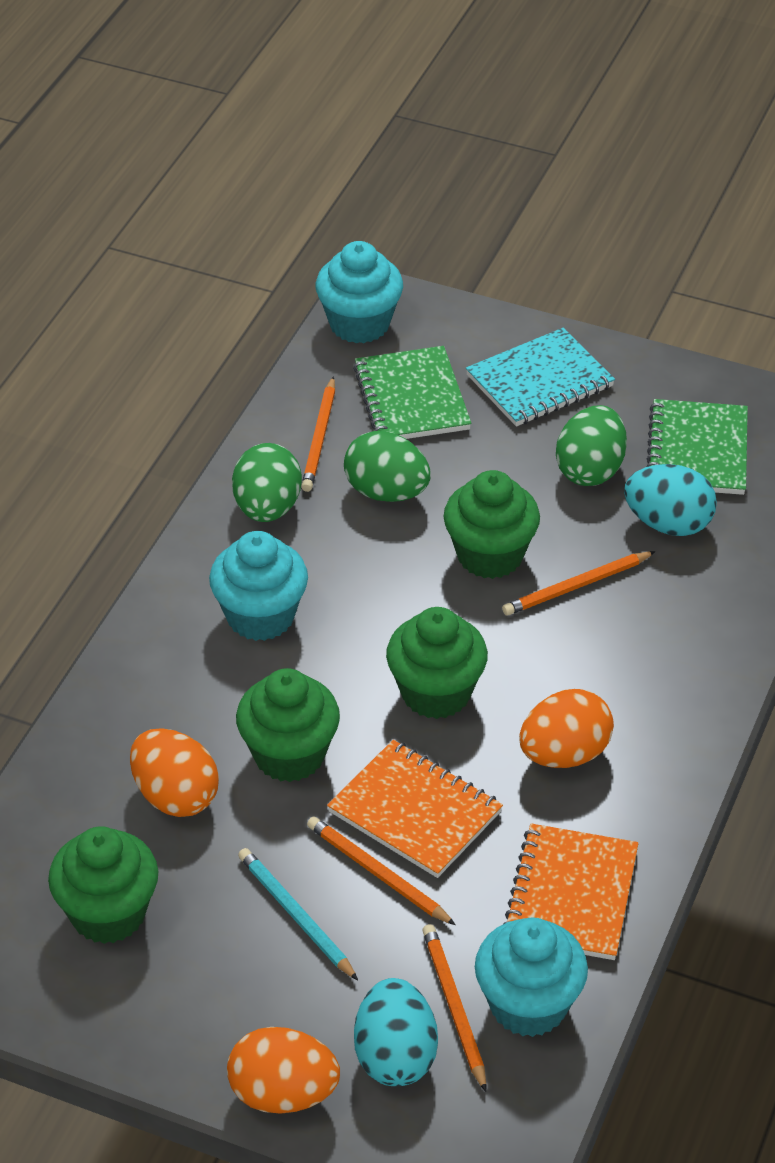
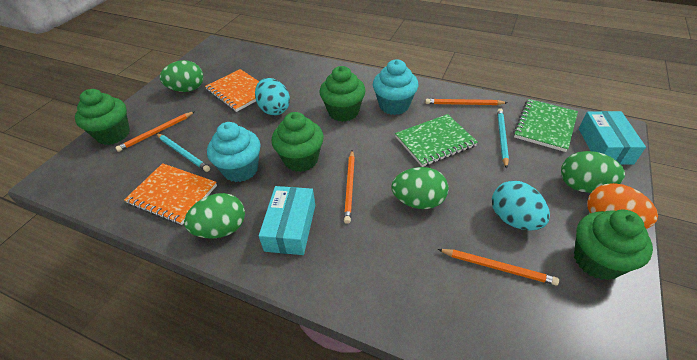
green egg: 3 -> 4
orange egg: 3 -> 1
turquoise box: 0 -> 2
turquoise cupcake: 3 -> 2
turquoise notebook: 1 -> 0
turquoise pencil: 1 -> 2

